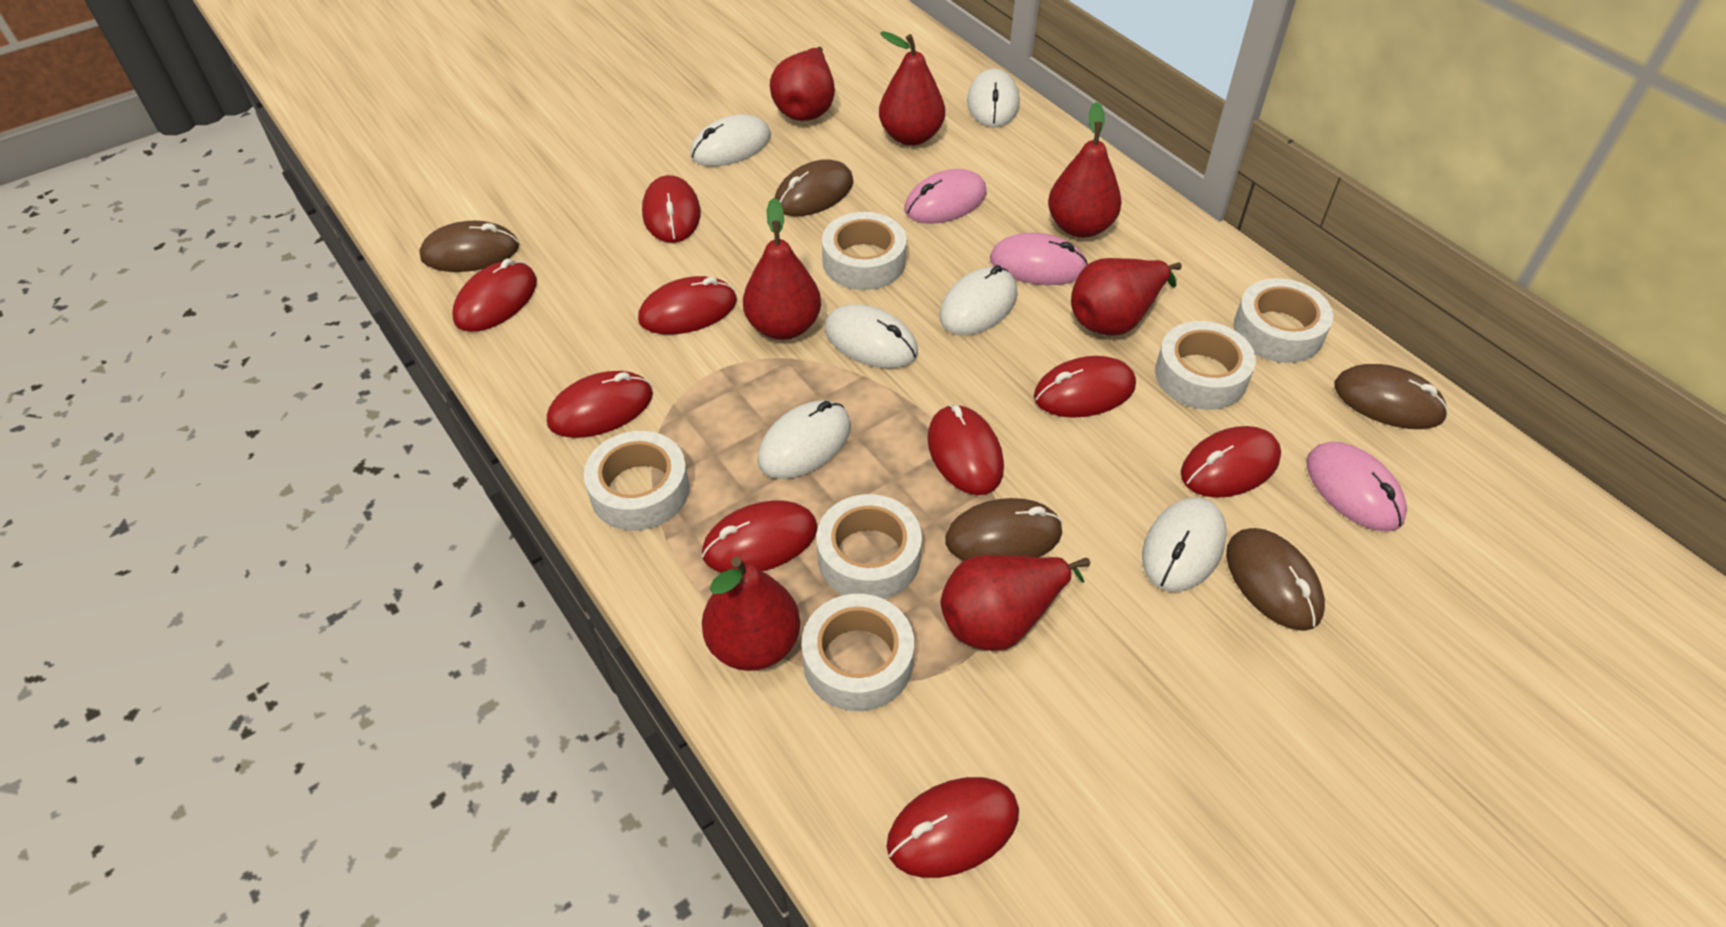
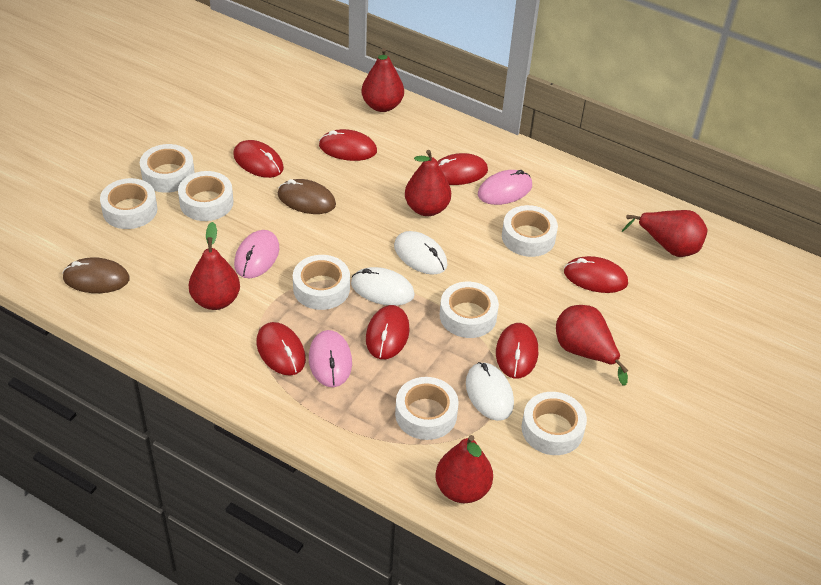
brown mouse: 5 -> 2
red mouse: 9 -> 7
red pear: 7 -> 6
white mouse: 6 -> 3
white tape: 6 -> 8

